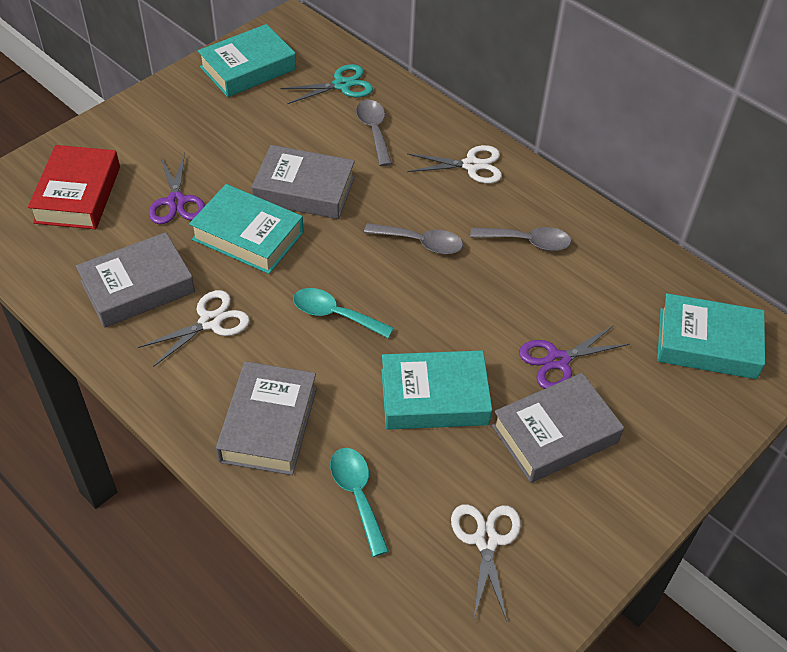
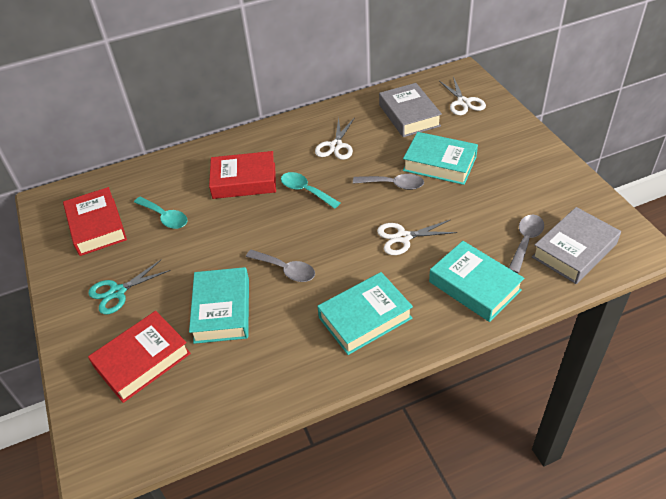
grey book: 4 -> 2
purple scissors: 2 -> 0
red book: 1 -> 3

